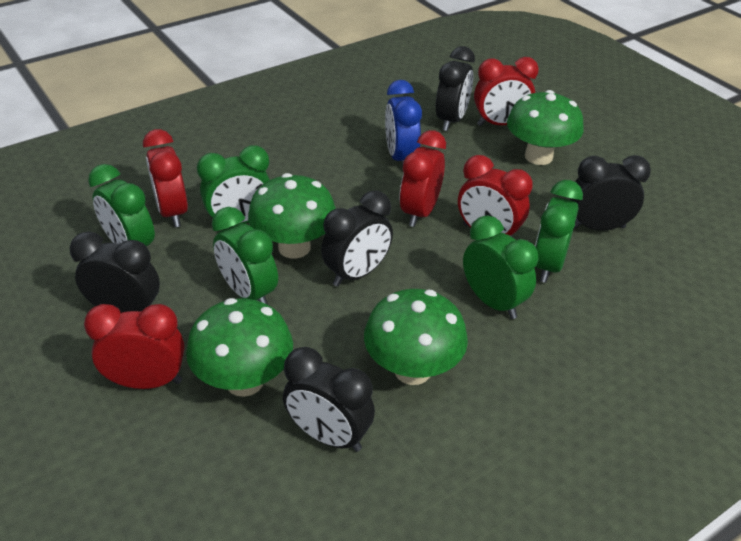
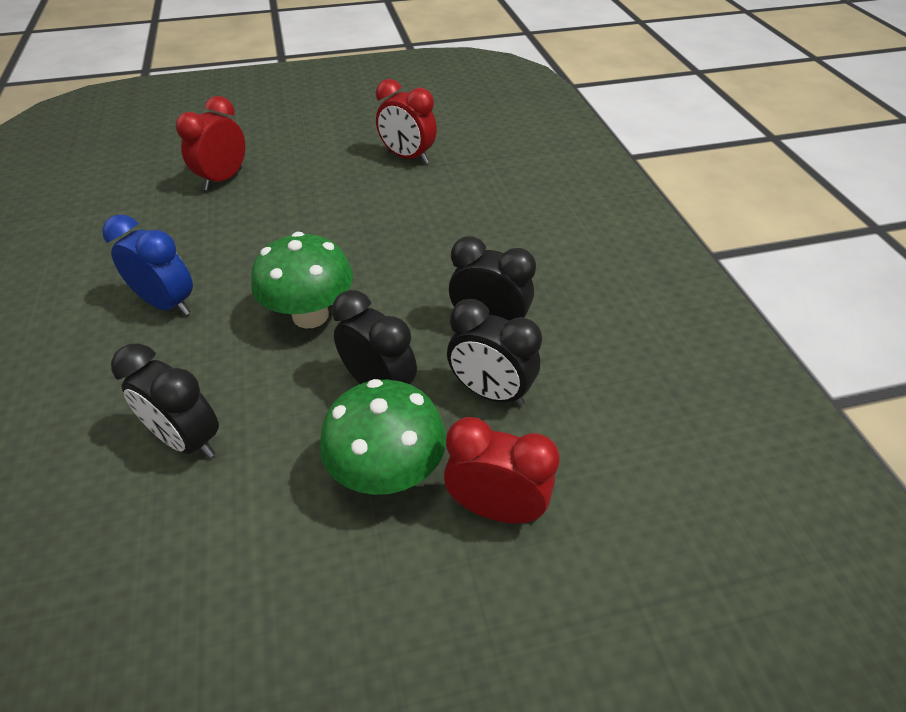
black clock: 5 -> 4
green clock: 5 -> 0
green mushroom: 4 -> 2
red clock: 5 -> 3

